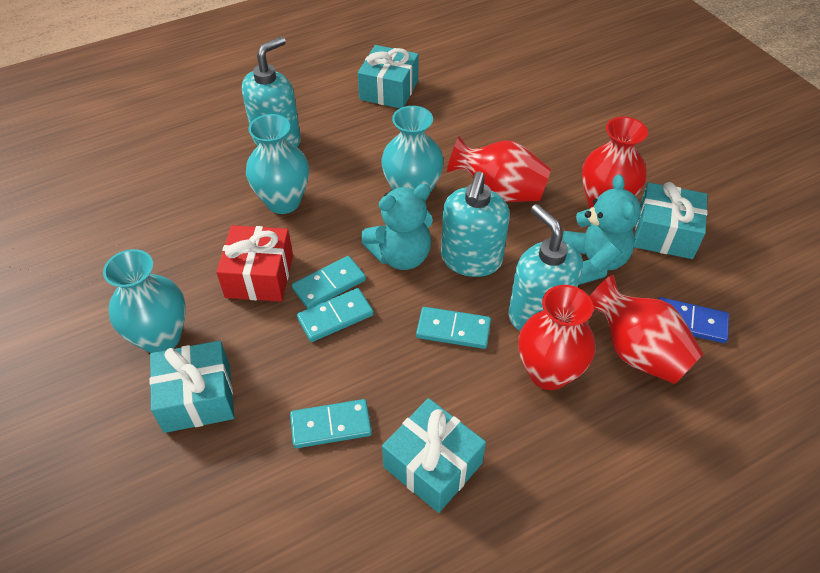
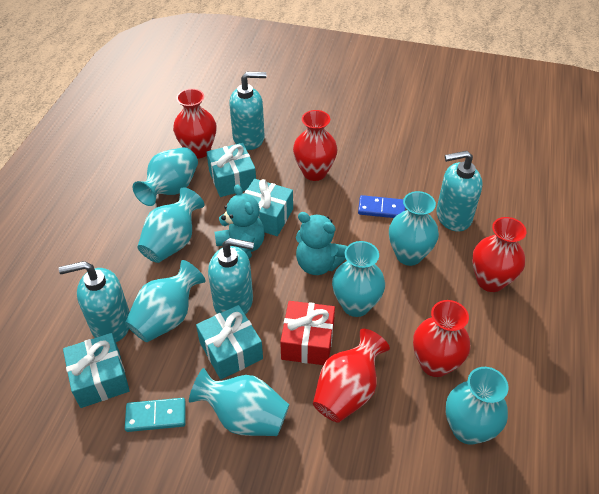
red vase: 4 -> 5
turquoise domino: 4 -> 1
turquoise soap dispenser: 3 -> 4
turquoise vase: 3 -> 7

